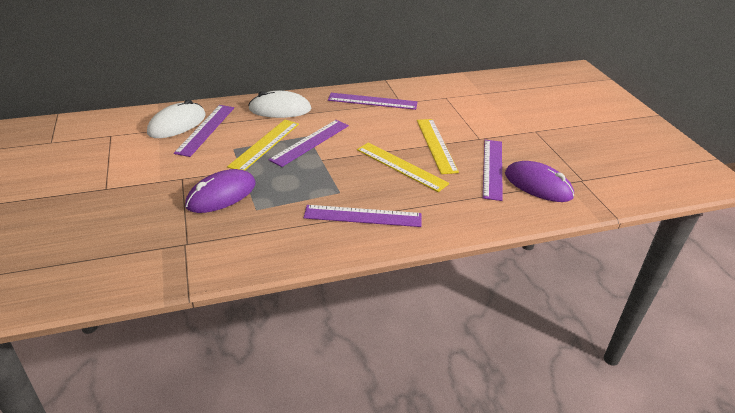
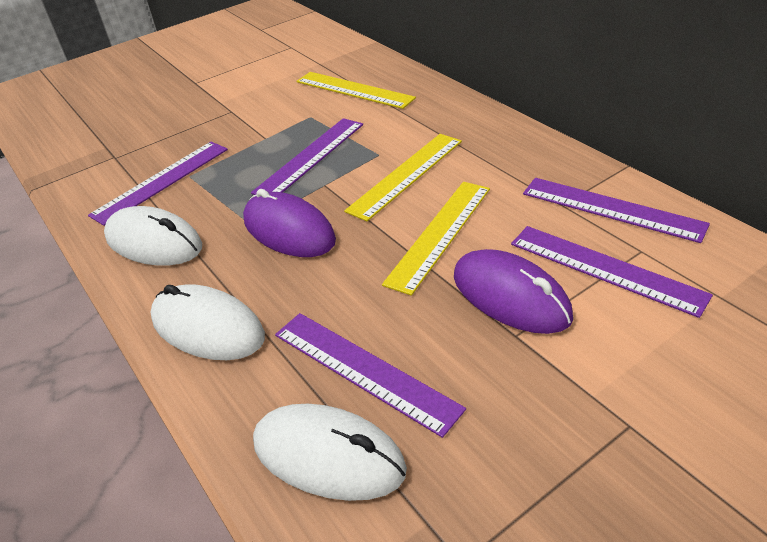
white mouse: 2 -> 3

